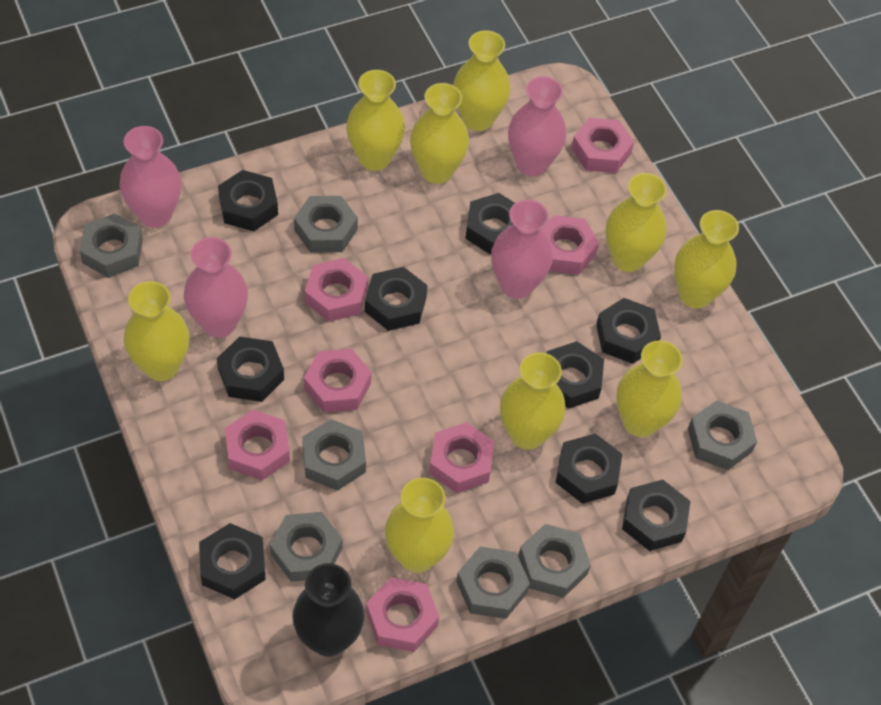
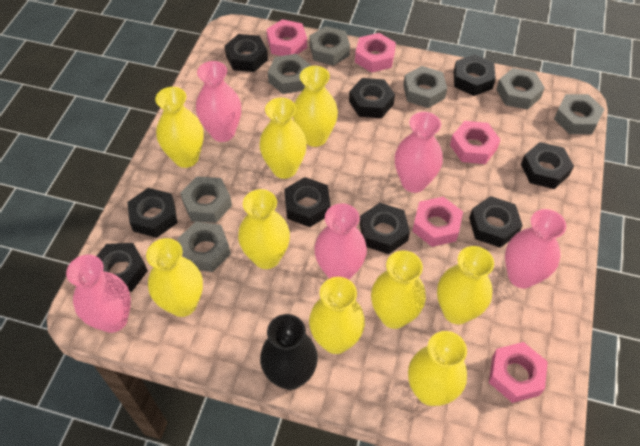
pink nut: 7 -> 5
pink vase: 4 -> 5

